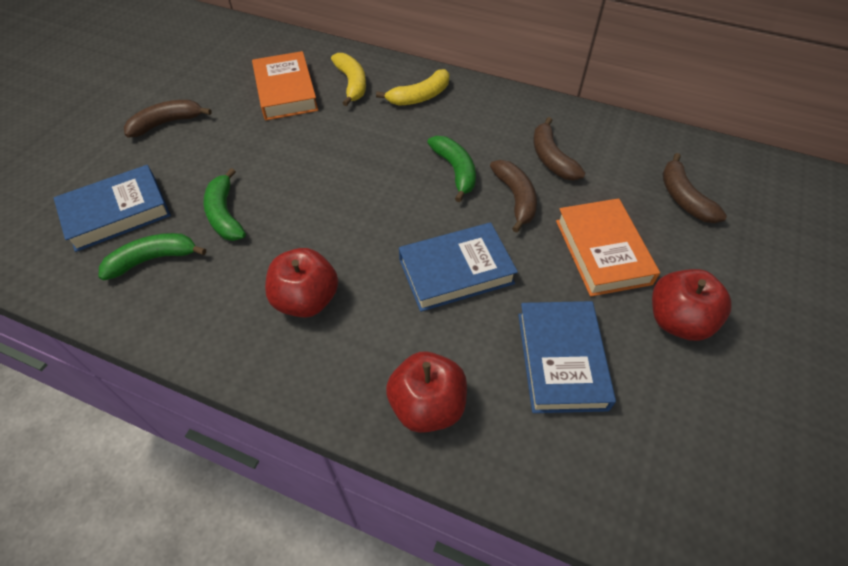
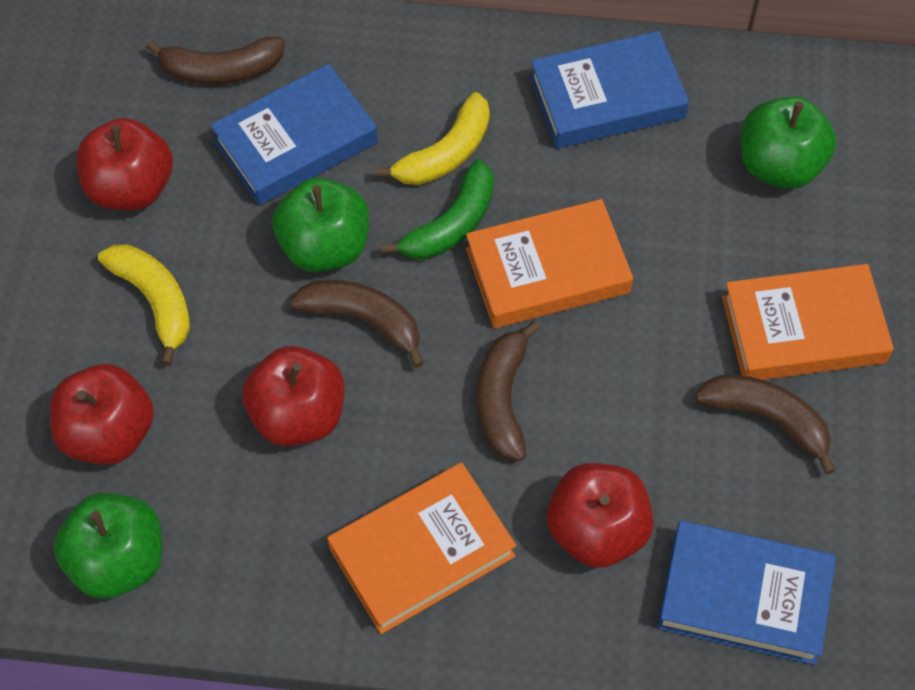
green apple: 0 -> 3
green banana: 3 -> 1
orange book: 2 -> 3
red apple: 3 -> 4

